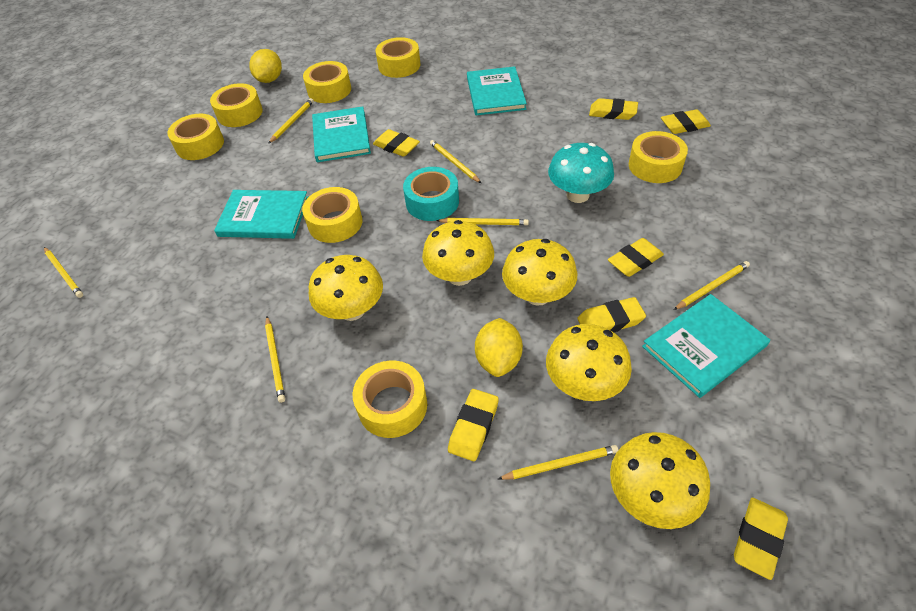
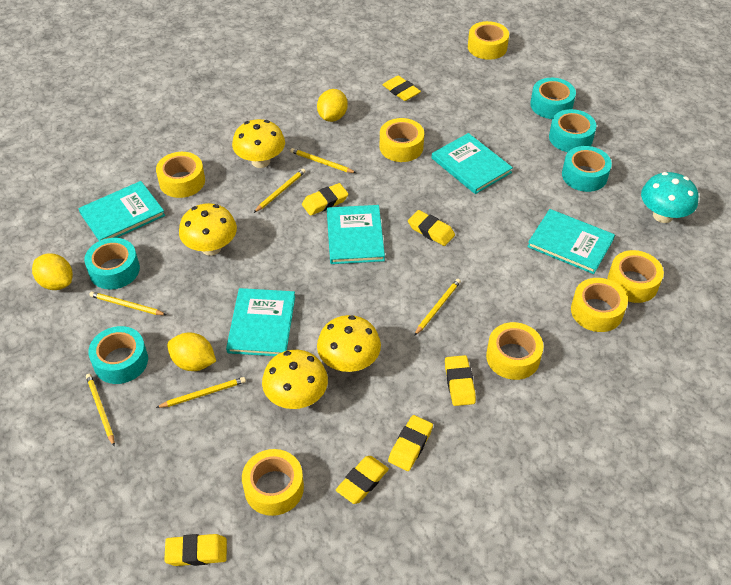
turquoise book: 4 -> 5
turquoise tape: 1 -> 5
yellow lemon: 2 -> 3
yellow mushroom: 5 -> 4
yellow pencil: 7 -> 6

